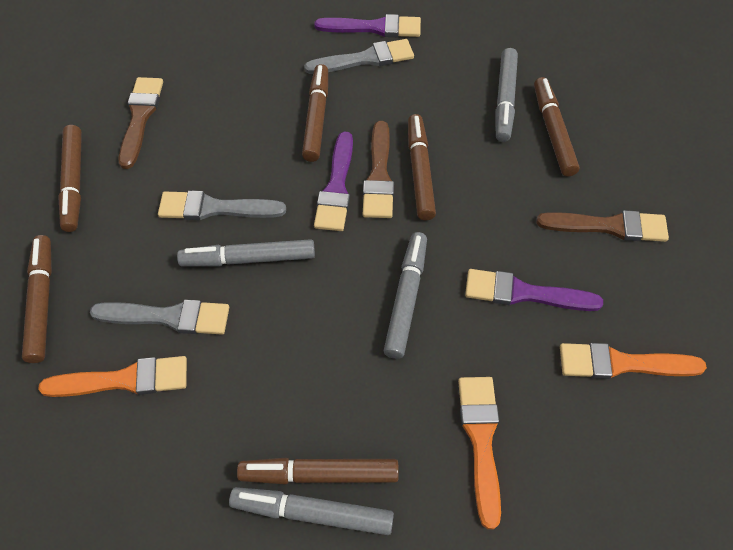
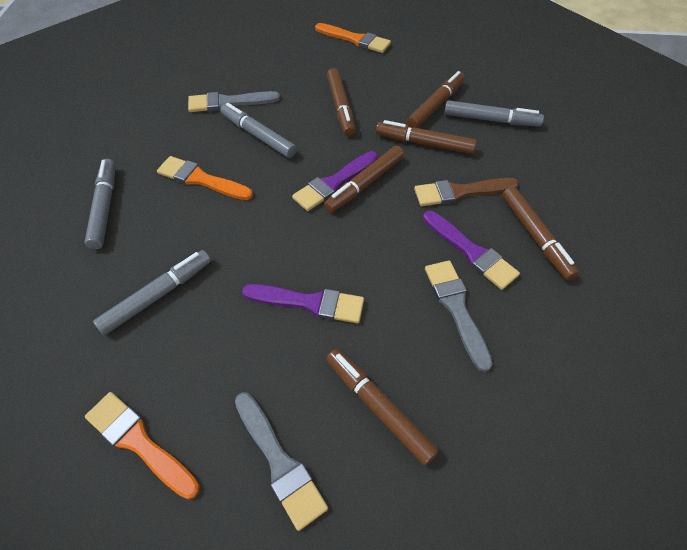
brown brush: 3 -> 1

